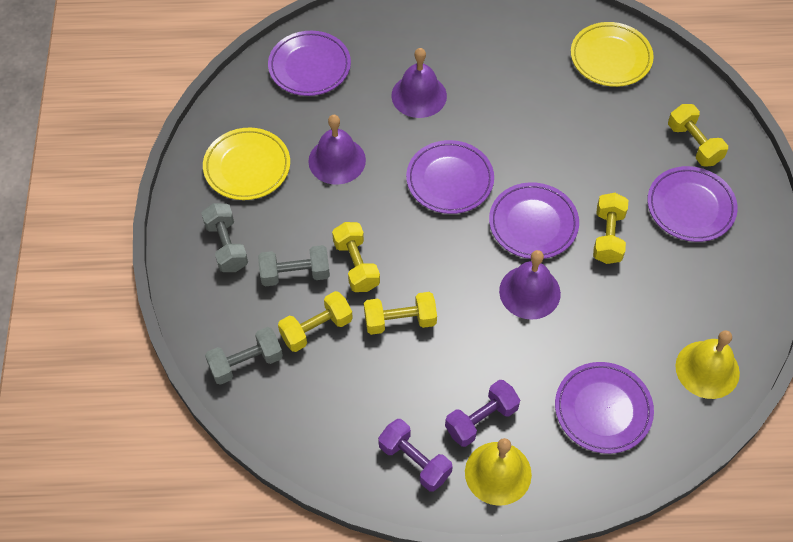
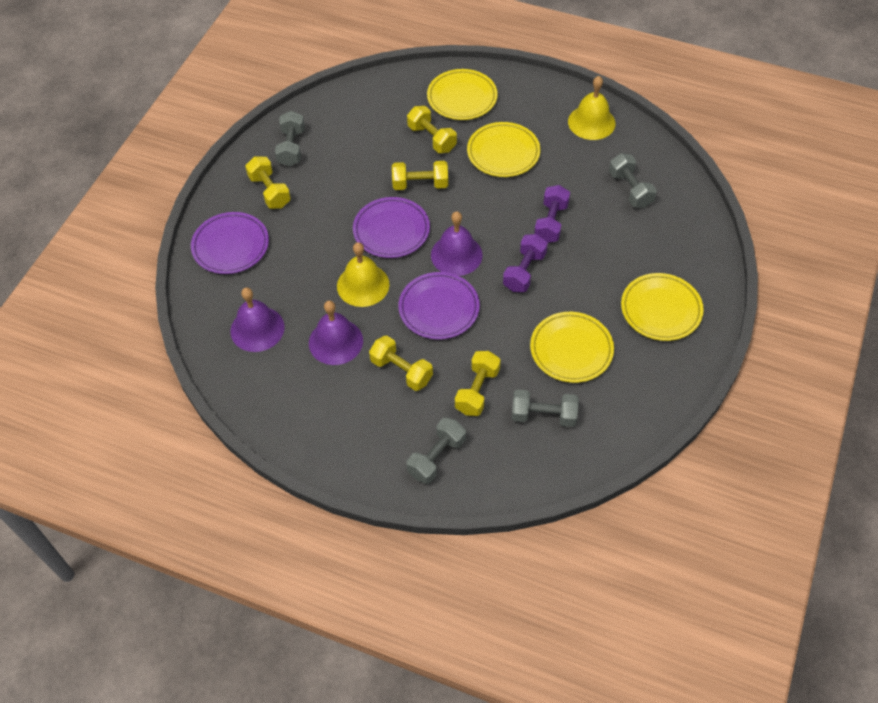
grey dumbbell: 3 -> 4
purple plate: 5 -> 3
yellow plate: 2 -> 4

